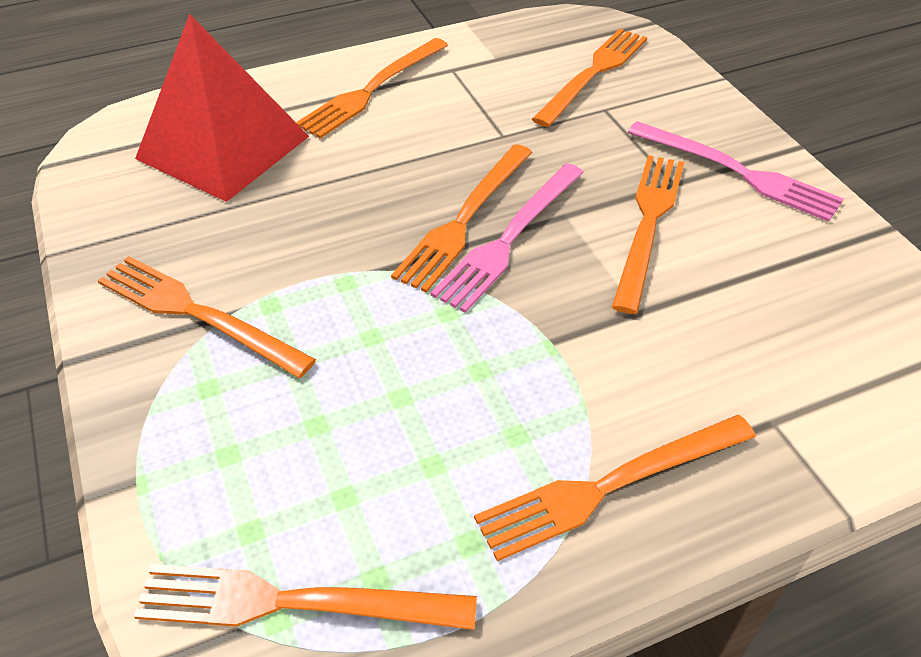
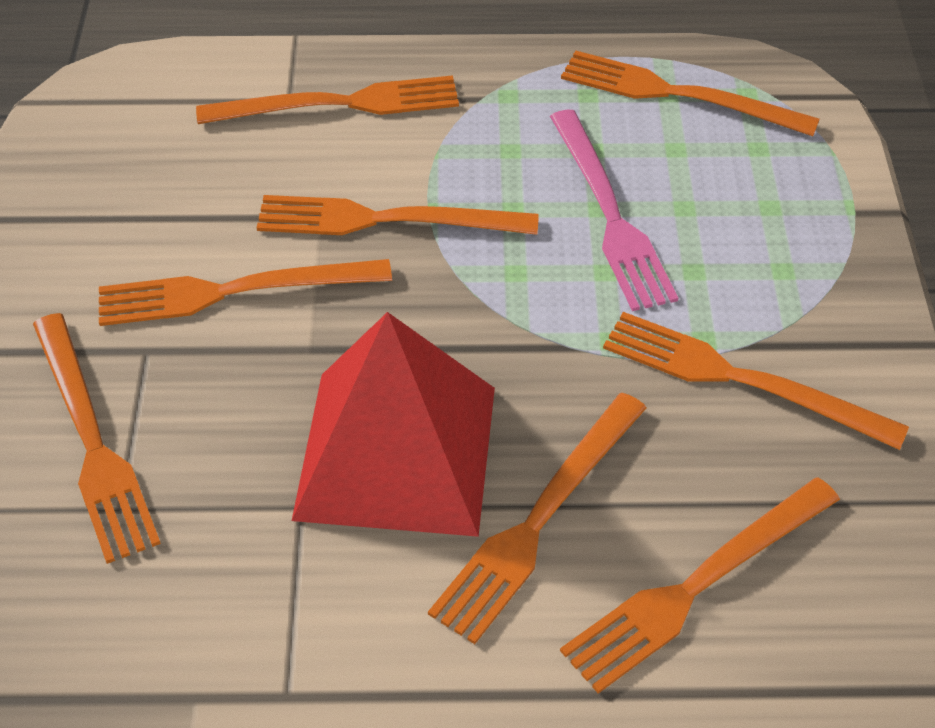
orange fork: 7 -> 8
pink fork: 2 -> 1

